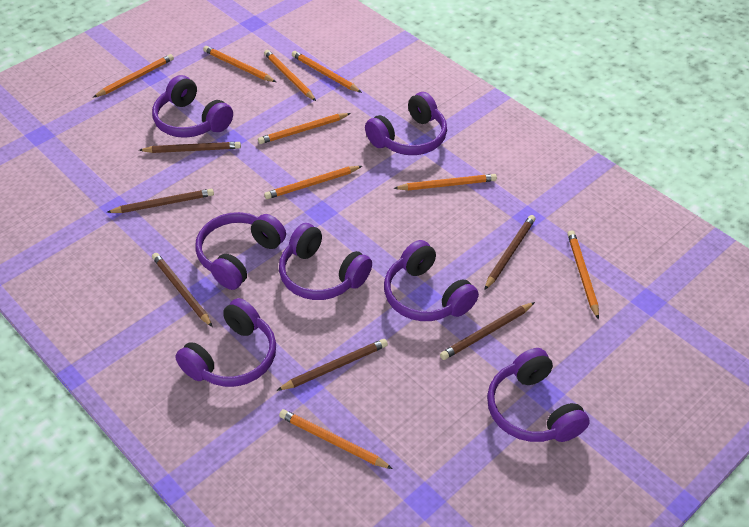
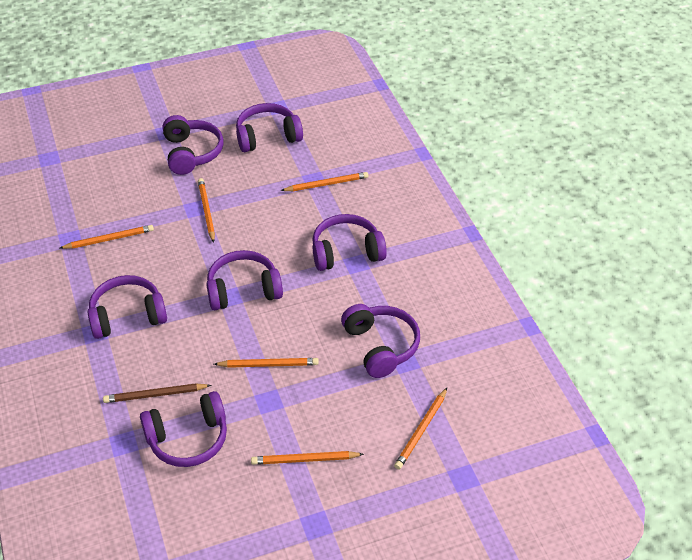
brown pencil: 6 -> 1
orange pencil: 9 -> 6

